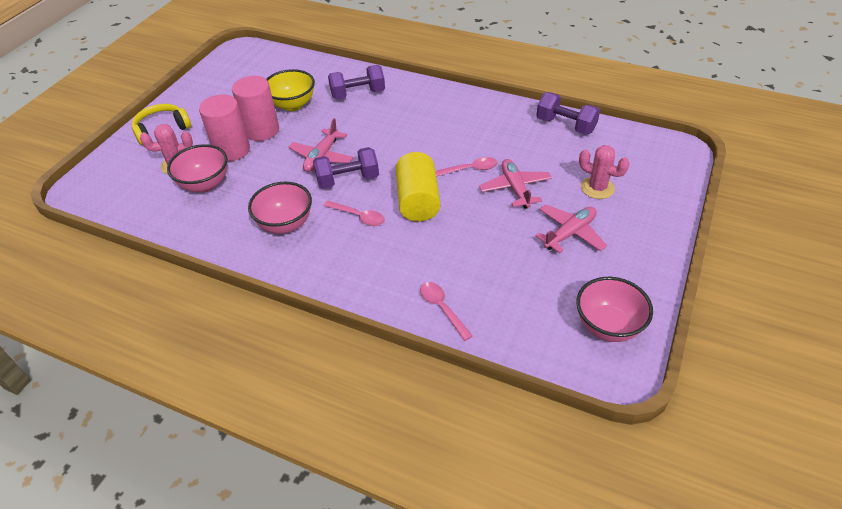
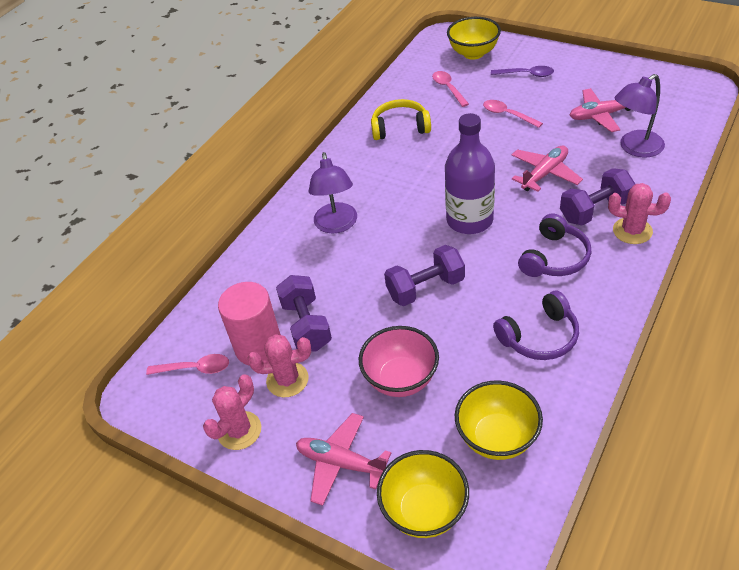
pink bowl: 3 -> 1
pink cactus: 2 -> 3
pink cylinder: 2 -> 1
purple bottle: 0 -> 1
purple headphones: 0 -> 2
purple lamp: 0 -> 2
purple spoon: 0 -> 1
yellow bowl: 1 -> 3
yellow cylinder: 1 -> 0

